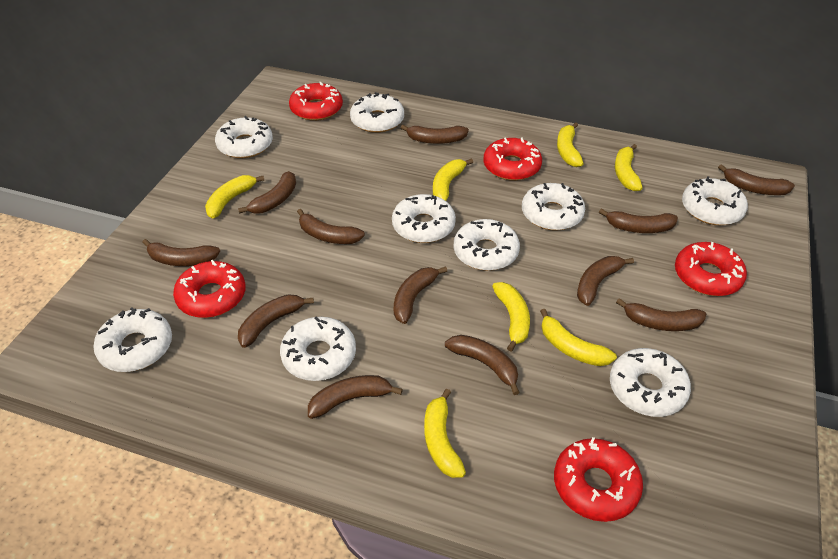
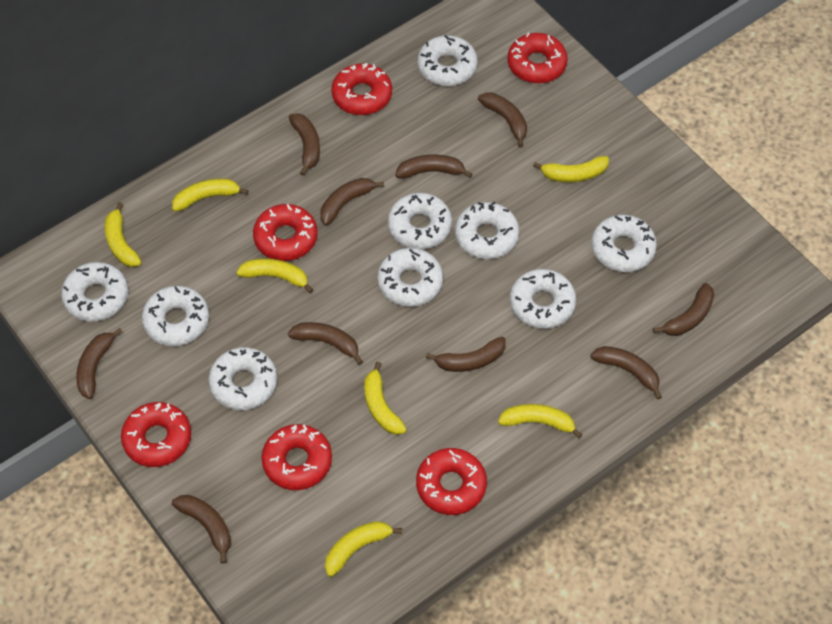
brown banana: 12 -> 10
red donut: 5 -> 6

